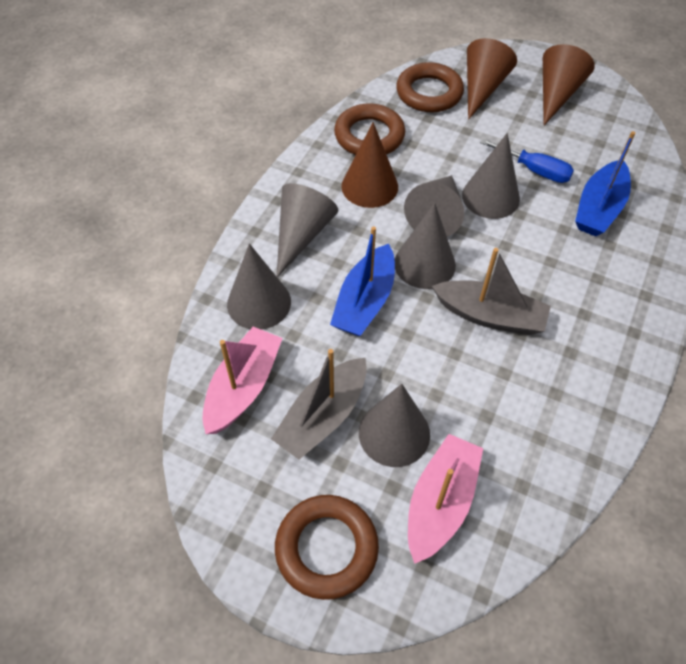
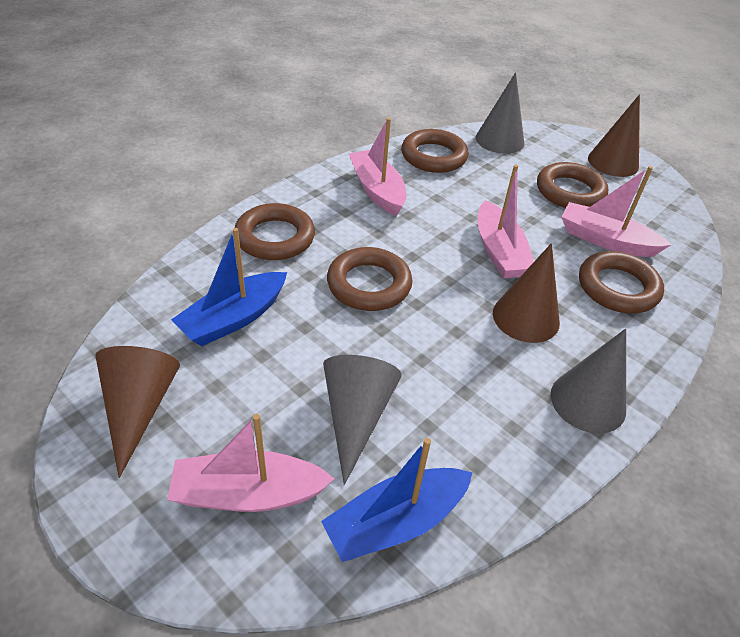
blue screwdriver: 1 -> 0
brown ring: 3 -> 5
grey boat: 2 -> 0
grey cone: 6 -> 3
pink boat: 2 -> 4

